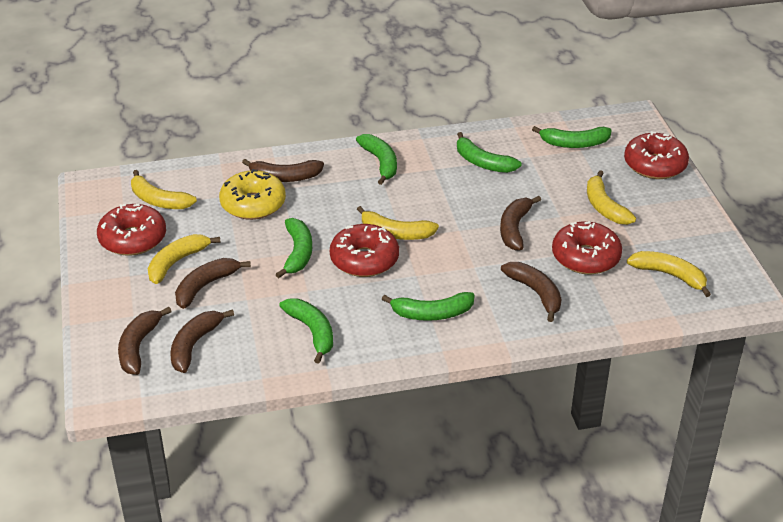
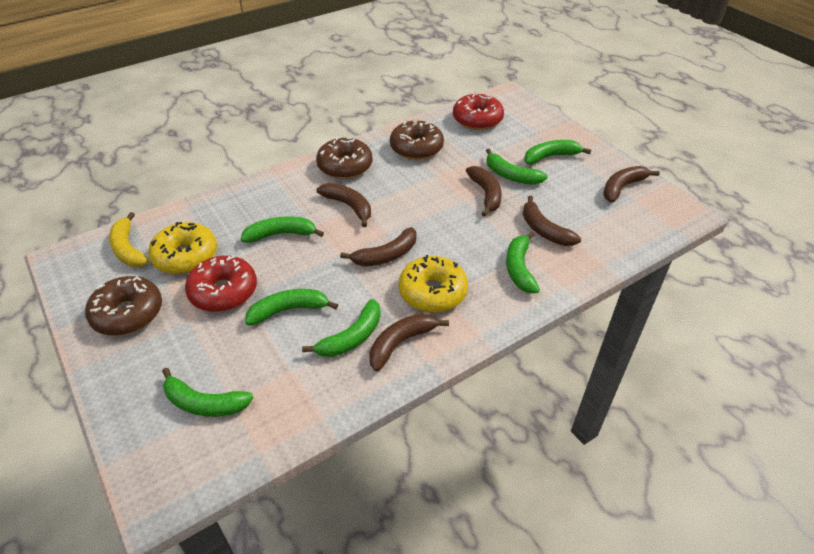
brown donut: 0 -> 3
green banana: 6 -> 7
red donut: 4 -> 2
yellow banana: 5 -> 1
yellow donut: 1 -> 2

